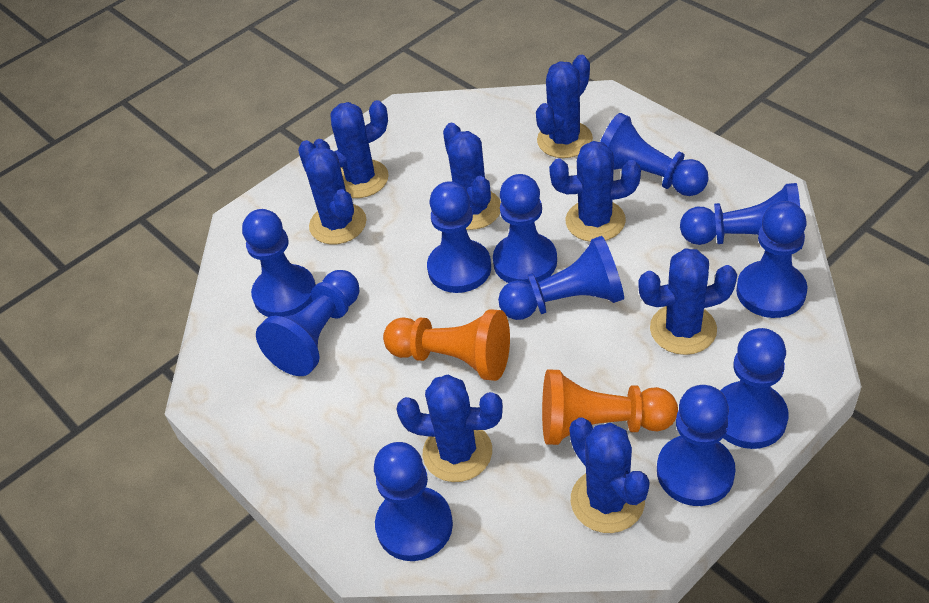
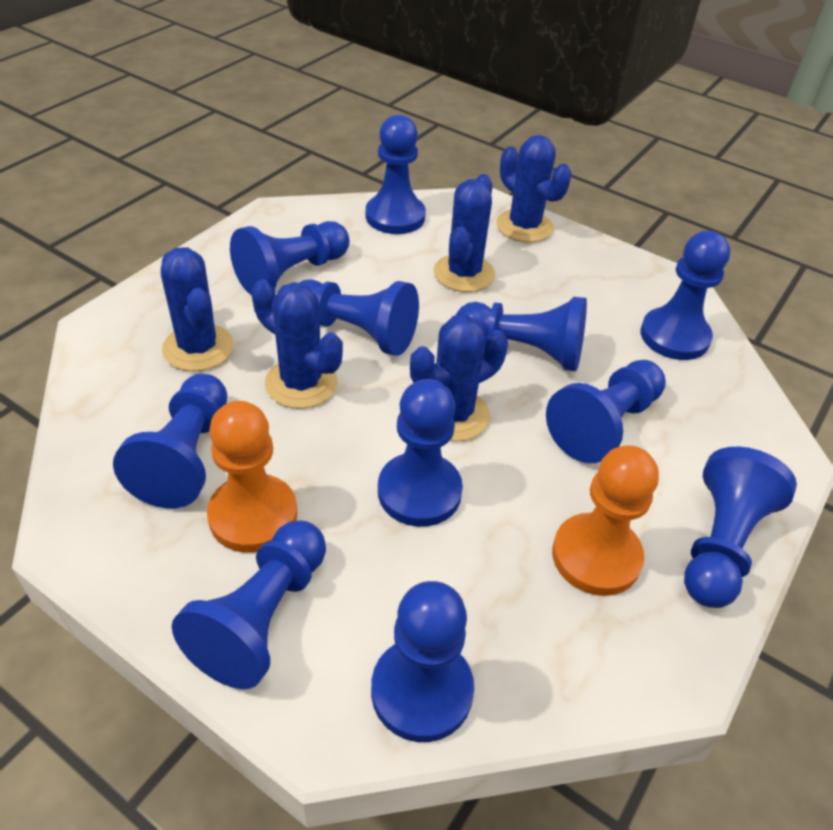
blue cactus: 8 -> 5

